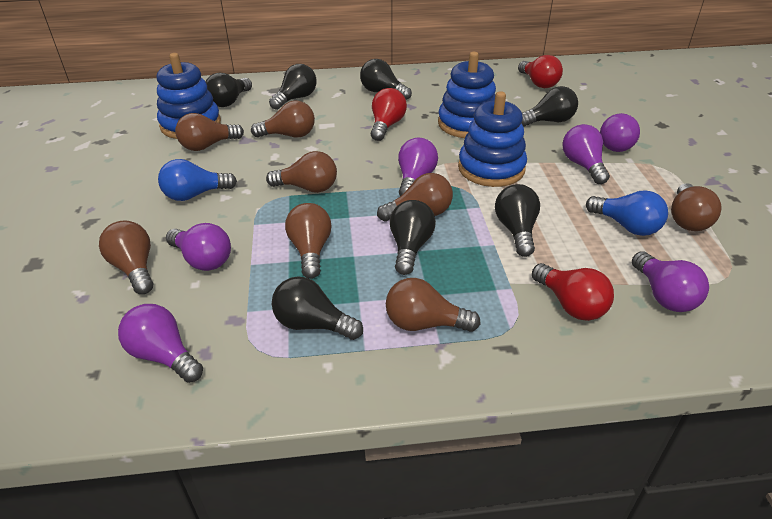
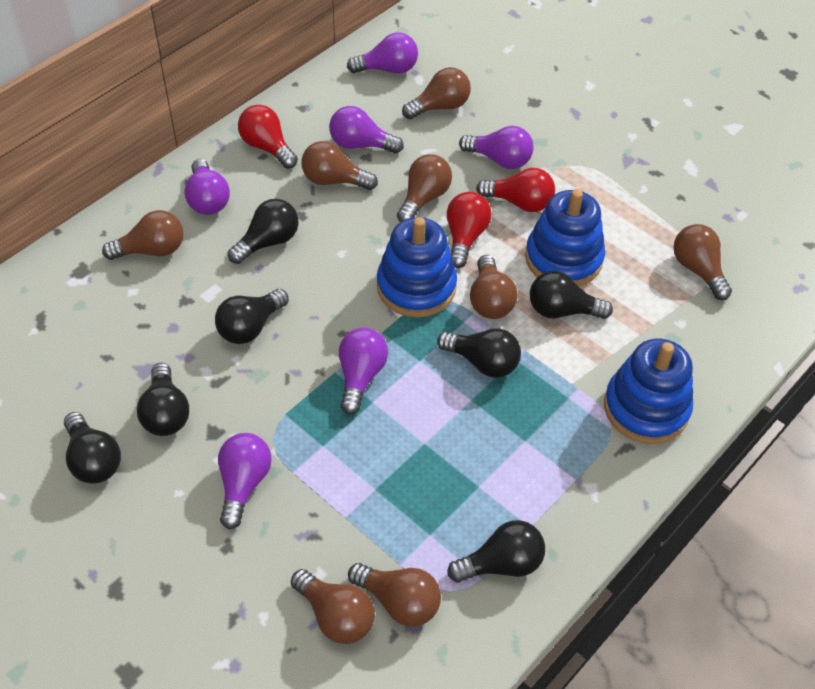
blue light bulb: 2 -> 0

